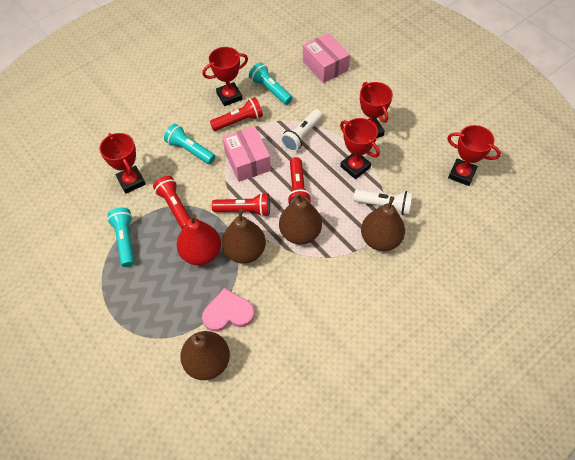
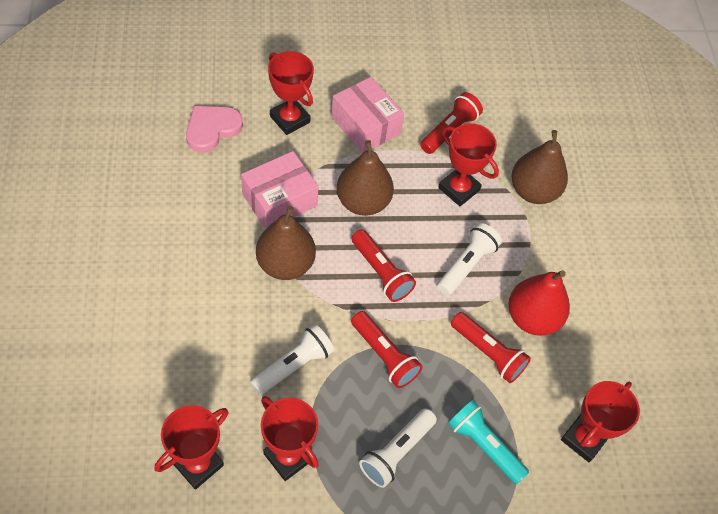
brown pear: 4 -> 3
turquoise flashlight: 3 -> 1
white flashlight: 2 -> 3

